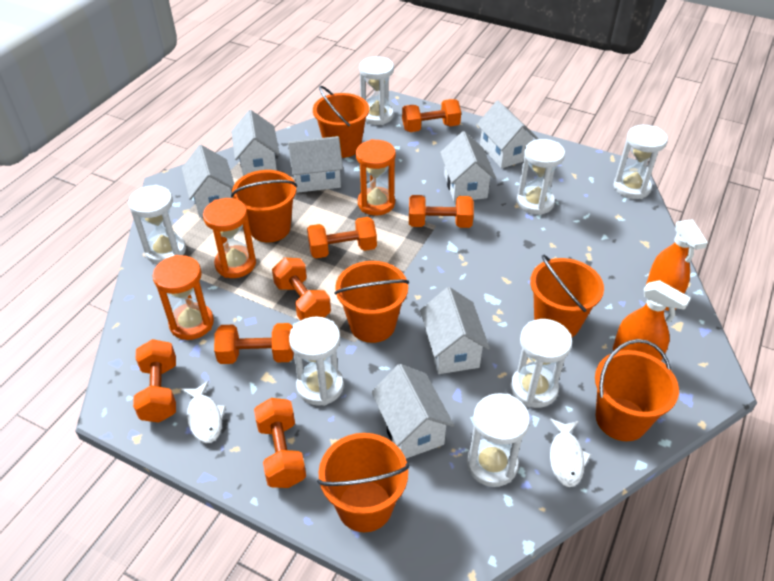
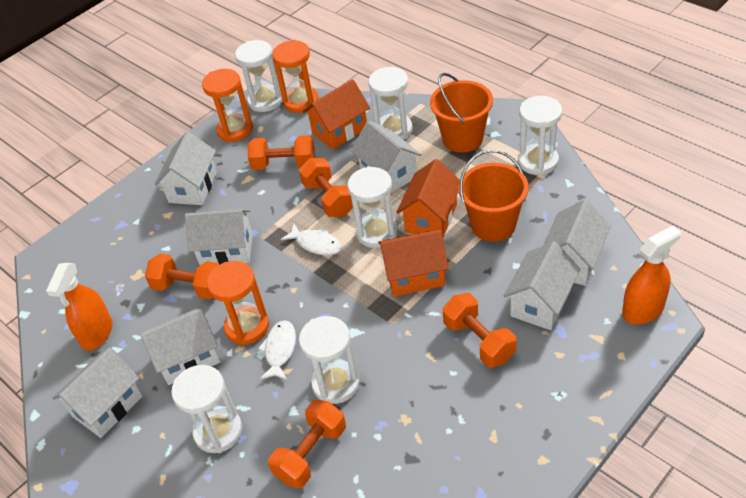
orange bucket: 6 -> 2
orange dumbbell: 7 -> 5
orange house: 0 -> 3
white hourglass: 7 -> 6

